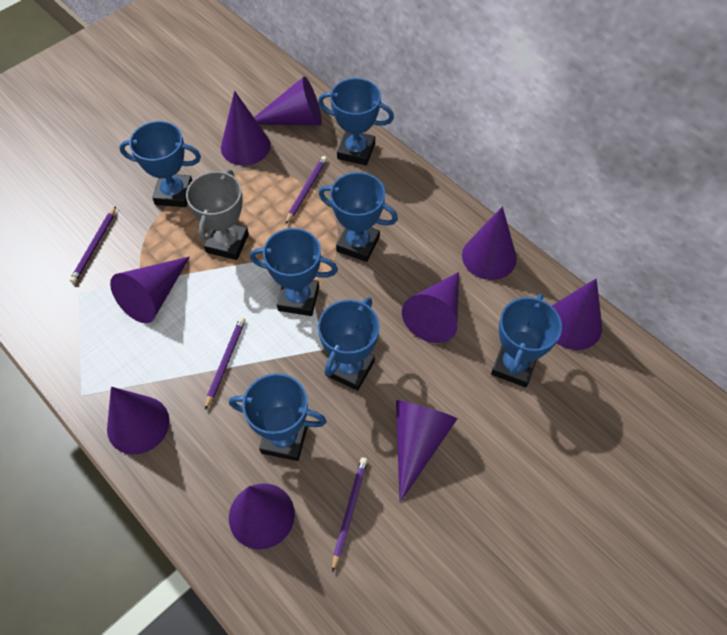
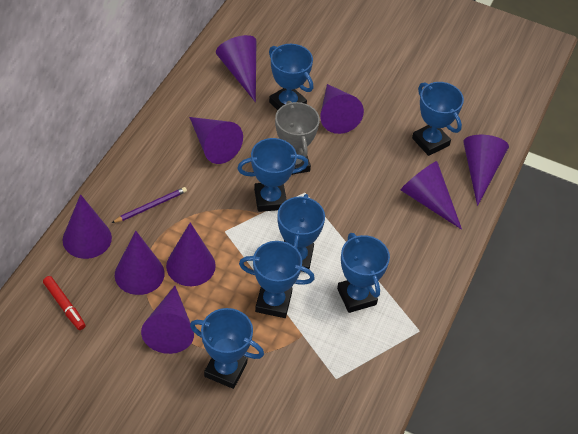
purple pencil: 4 -> 1
red marker: 0 -> 1

